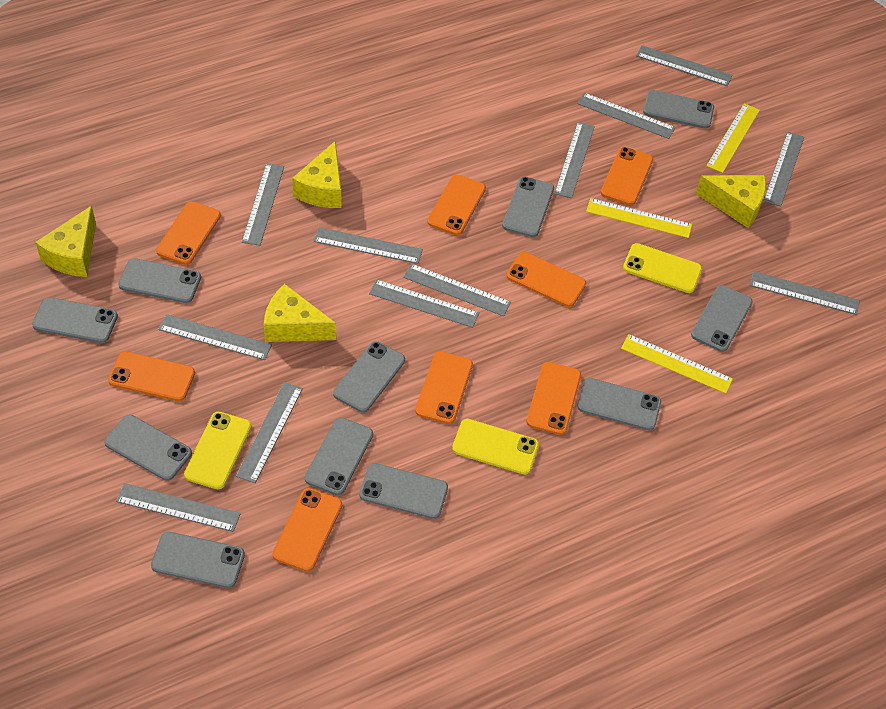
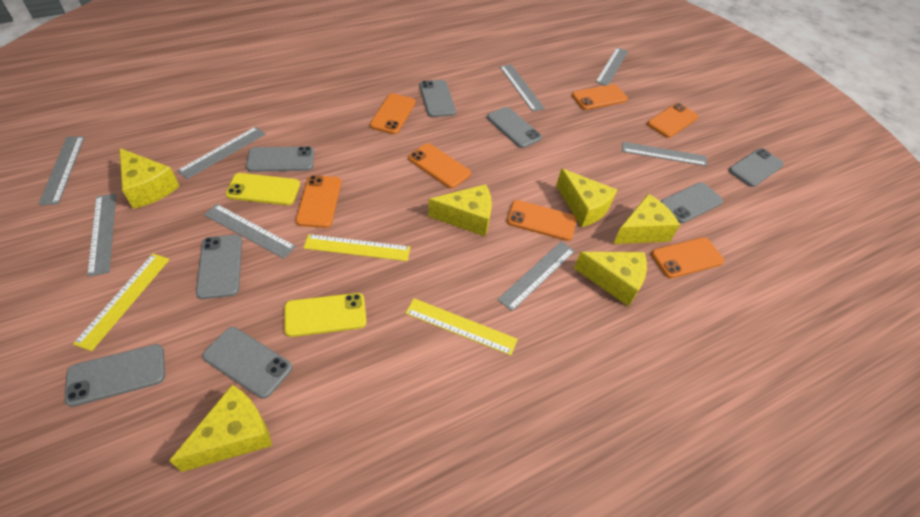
grey phone: 11 -> 8
grey ruler: 12 -> 8
orange phone: 8 -> 7
yellow cheese: 4 -> 6
yellow phone: 3 -> 2

